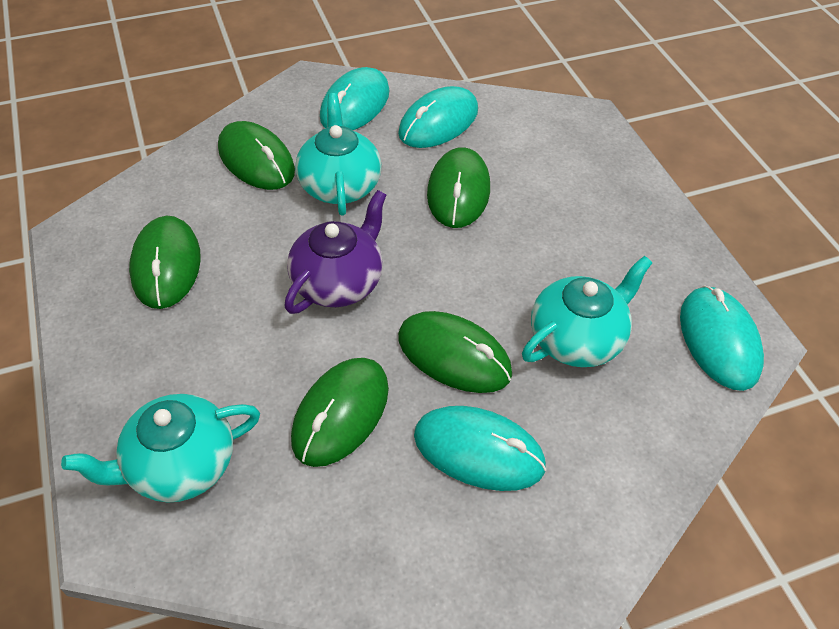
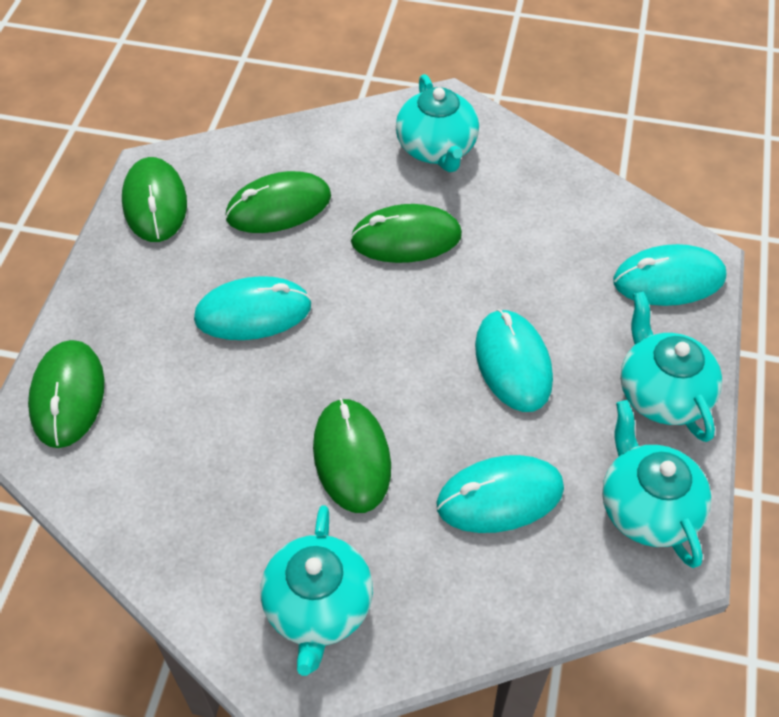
purple teapot: 1 -> 0
turquoise teapot: 3 -> 4

